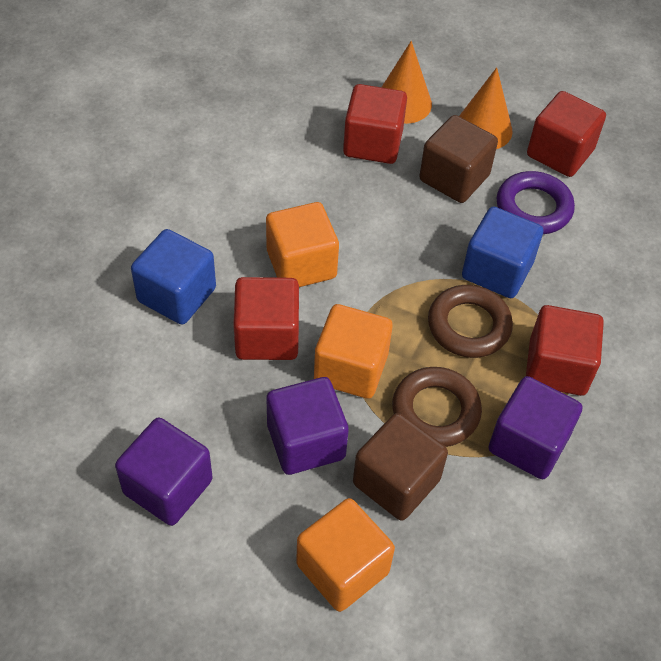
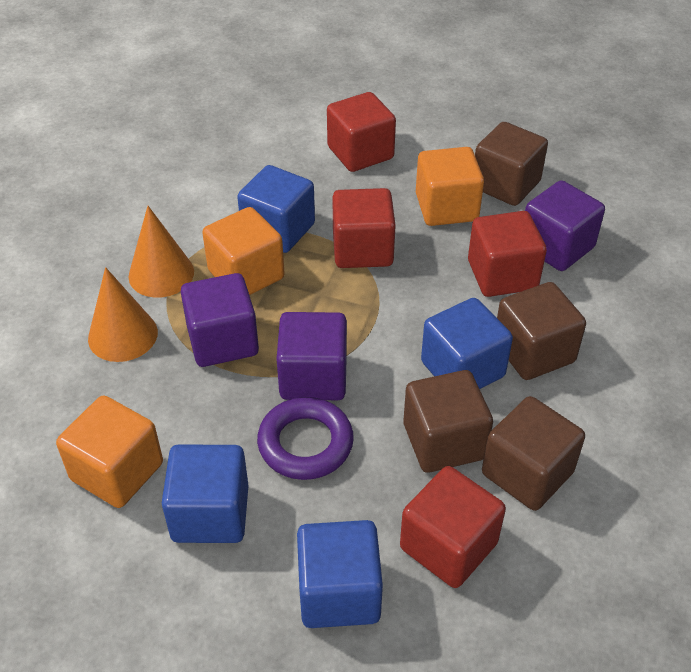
blue cube: 2 -> 4
brown cube: 2 -> 4
brown ring: 2 -> 0

